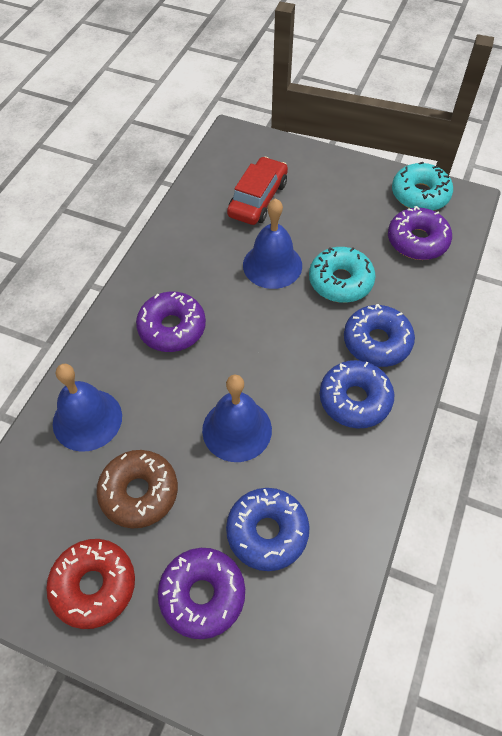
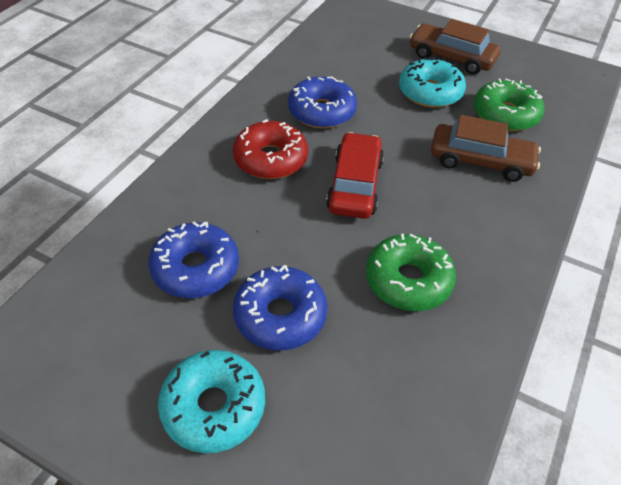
blue bell: 3 -> 0
brown car: 0 -> 2
brown donut: 1 -> 0
green donut: 0 -> 2
purple donut: 3 -> 0

